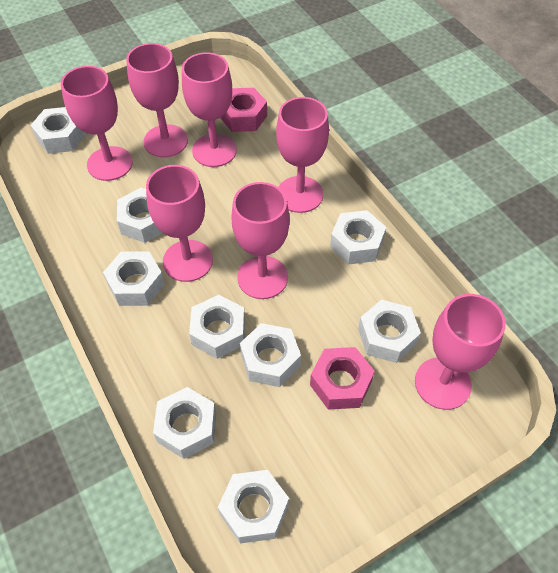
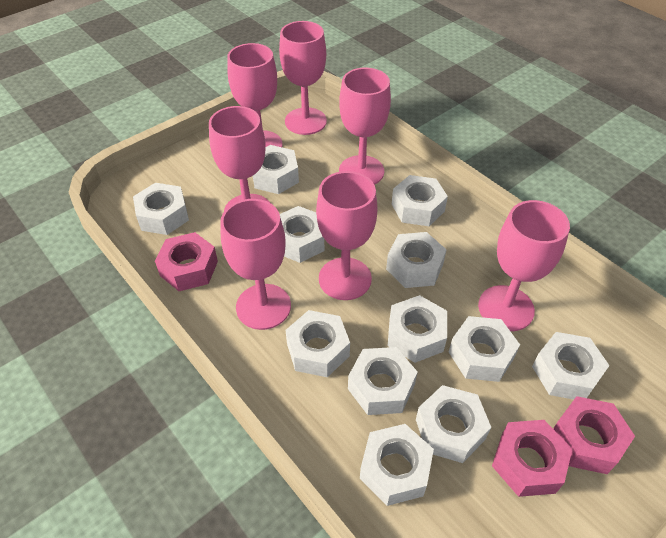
pink nut: 2 -> 3
white nut: 9 -> 12

